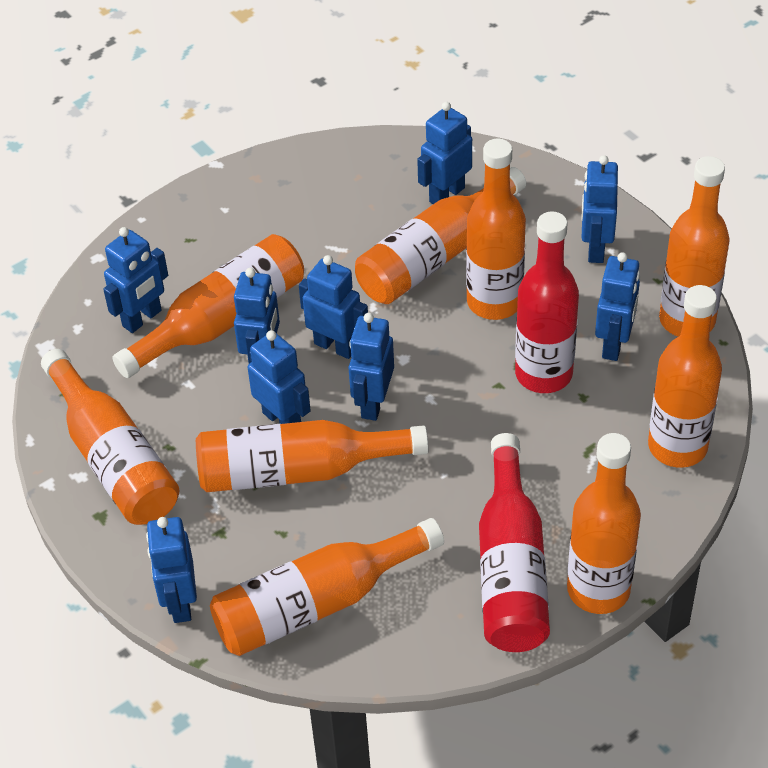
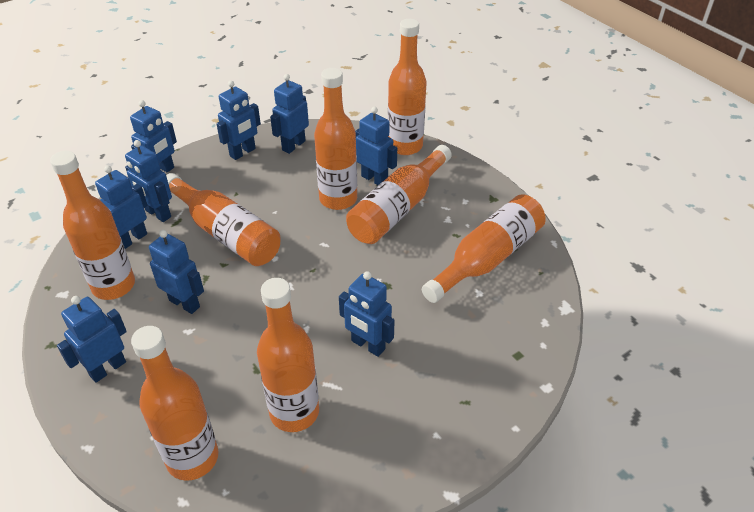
orange bottle: 9 -> 8
red bottle: 2 -> 0

